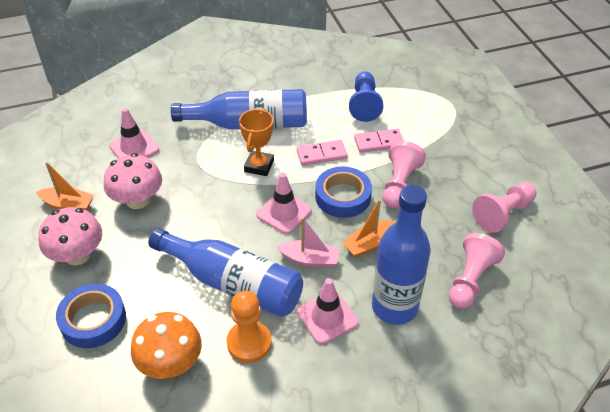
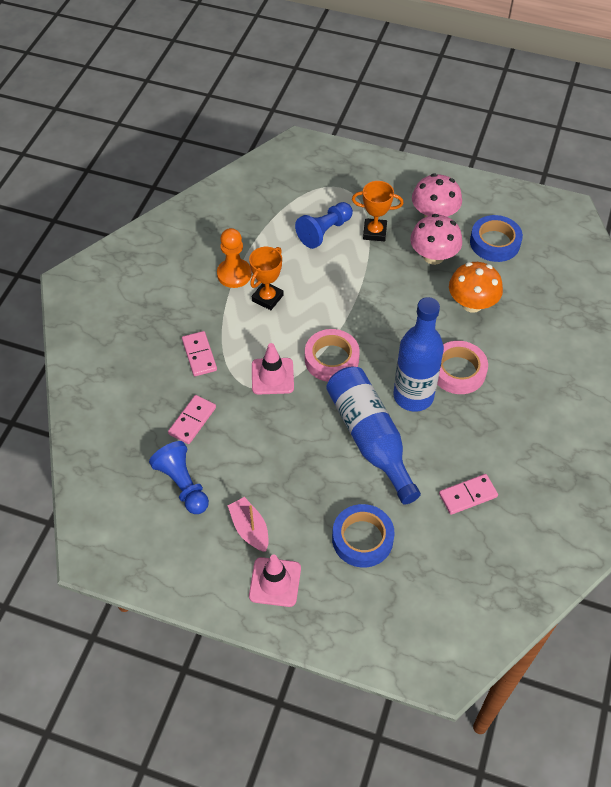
blue bottle: 3 -> 2
blue pawn: 1 -> 2
orange boat: 2 -> 0
orange trophy: 1 -> 2
pink domino: 2 -> 3
pink pawn: 3 -> 0
pink tape: 0 -> 2
pink traffic cone: 3 -> 2

